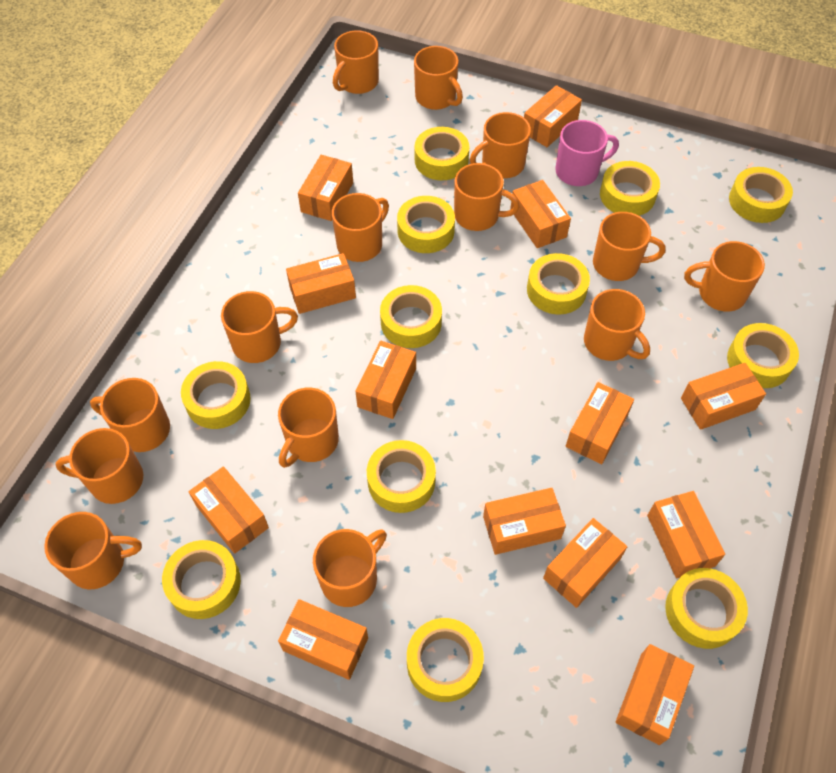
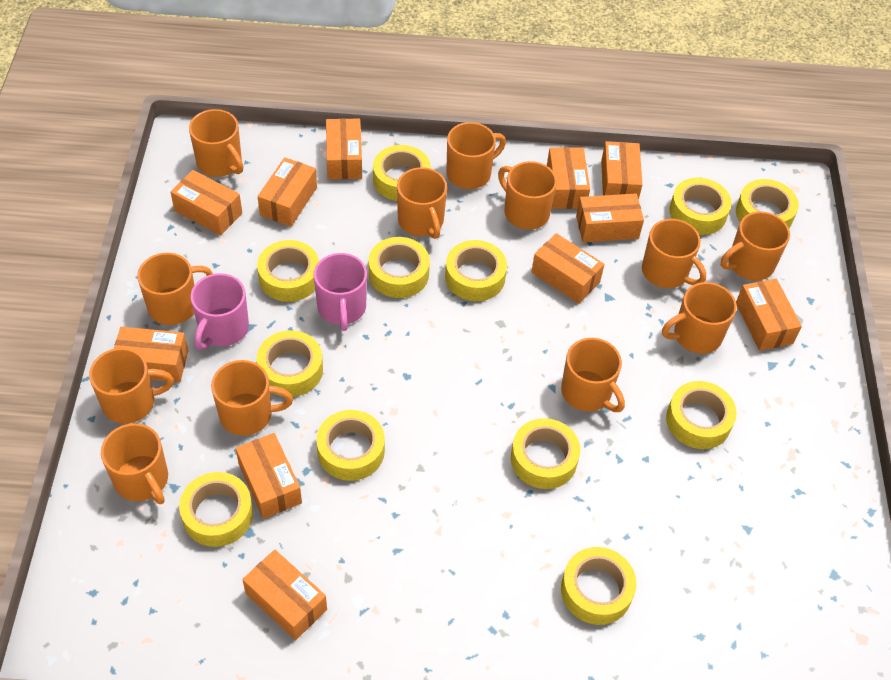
orange box: 13 -> 11
orange mug: 14 -> 12
pink mug: 1 -> 2

